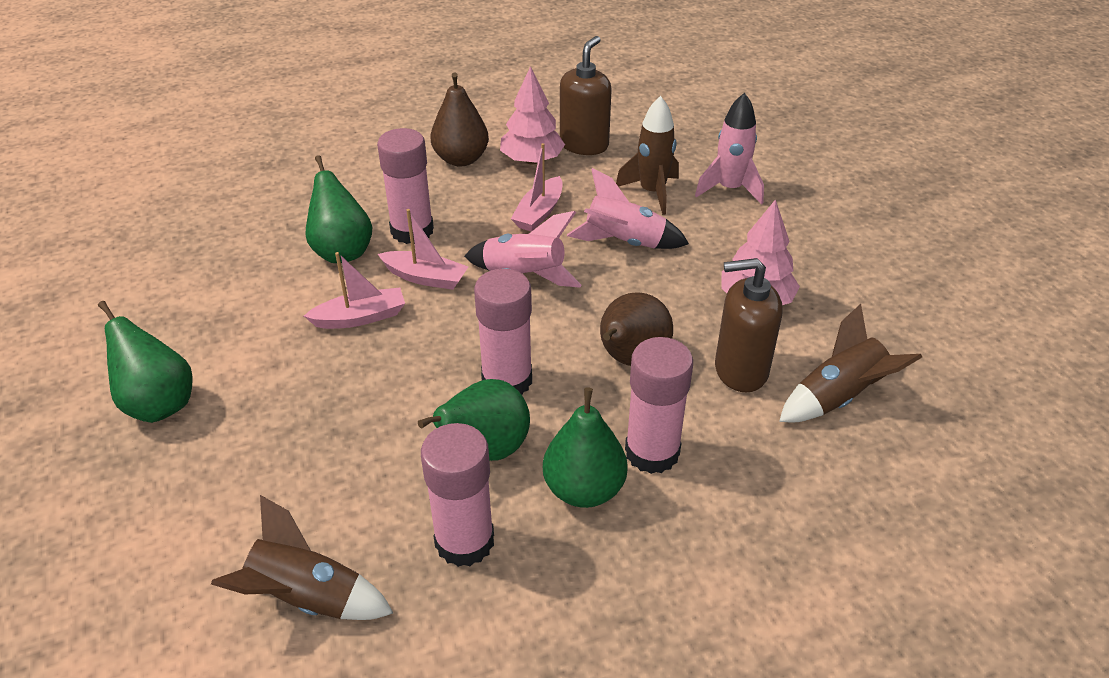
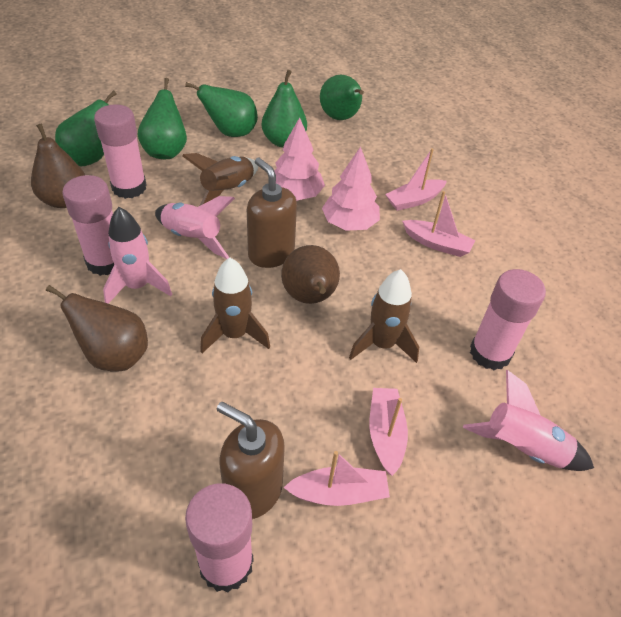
brown pear: 2 -> 3
green pear: 4 -> 5
pink boat: 3 -> 4

